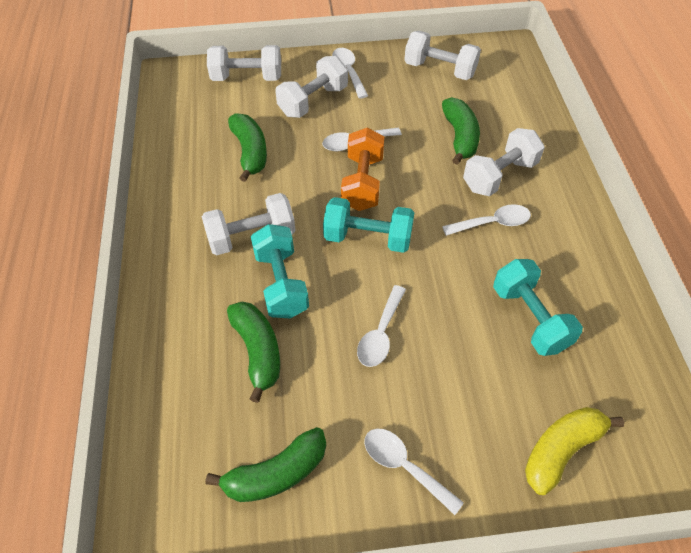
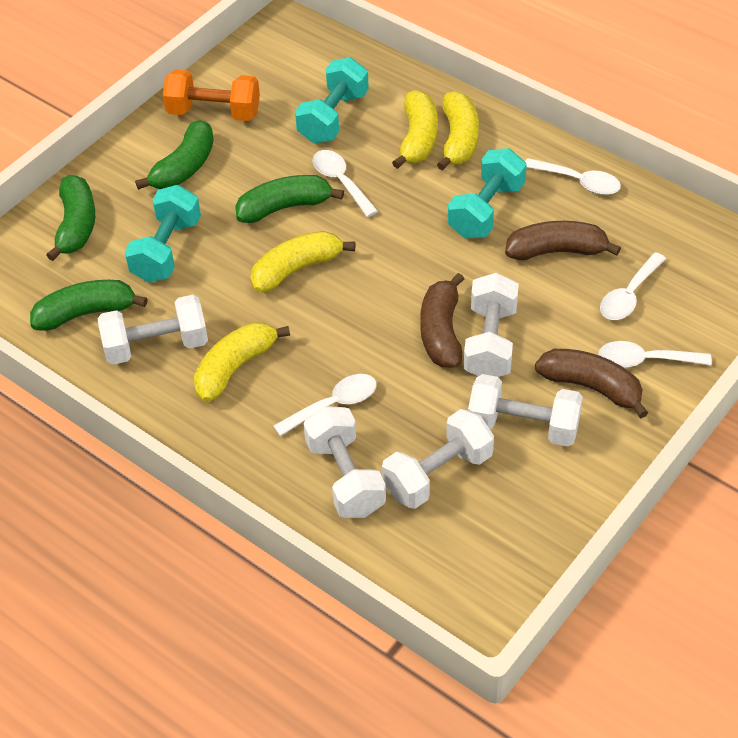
brown banana: 0 -> 3
yellow banana: 1 -> 4

